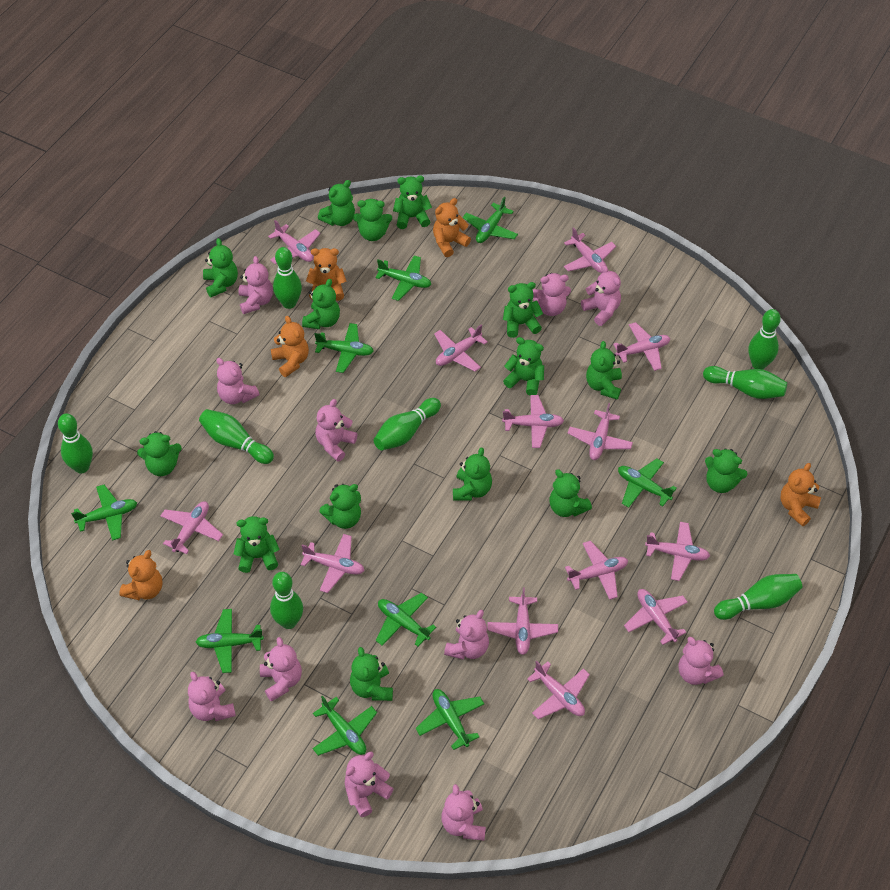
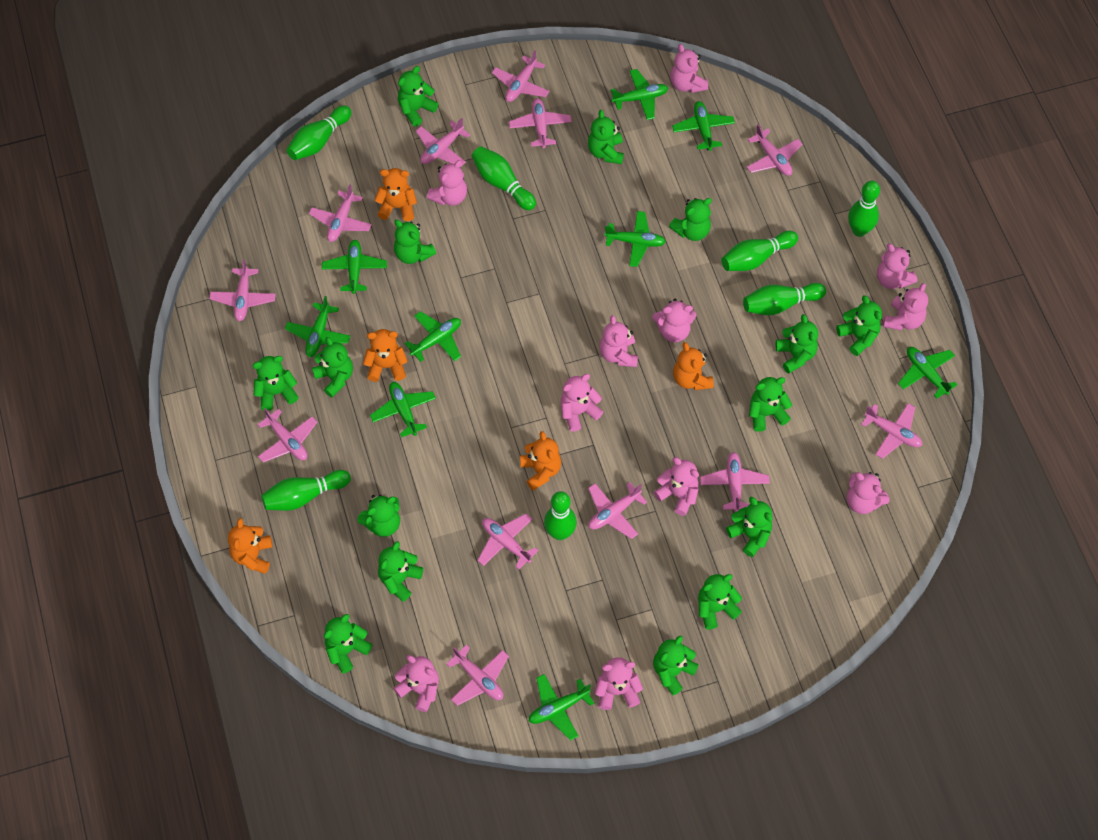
green bowling pin: 8 -> 7
pink plane: 13 -> 12

